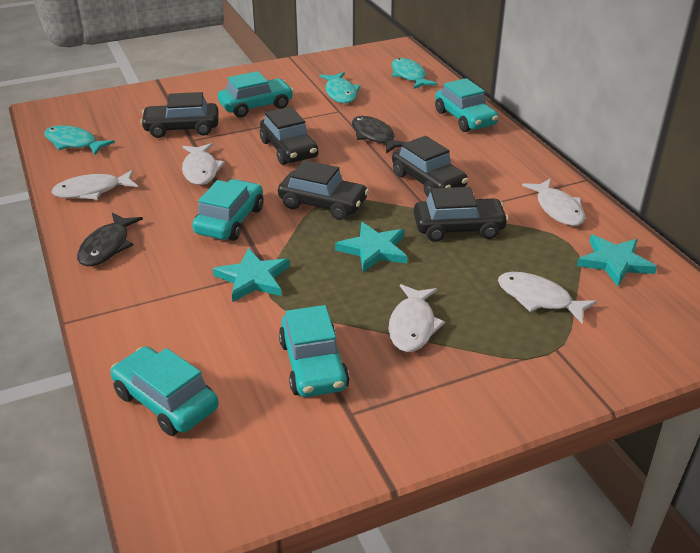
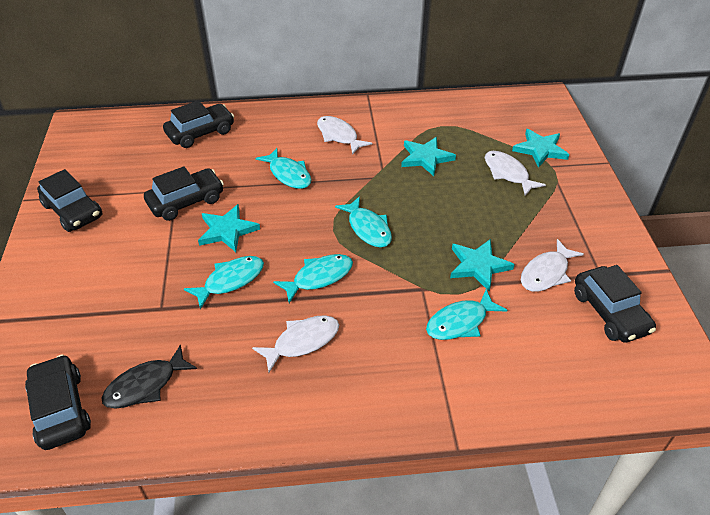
black fish: 2 -> 1
turquoise car: 5 -> 0
turquoise fish: 3 -> 5
turquoise star: 3 -> 4
white fish: 5 -> 4

